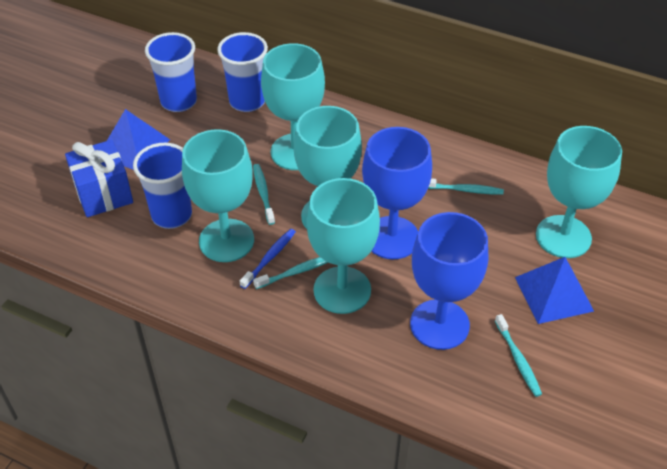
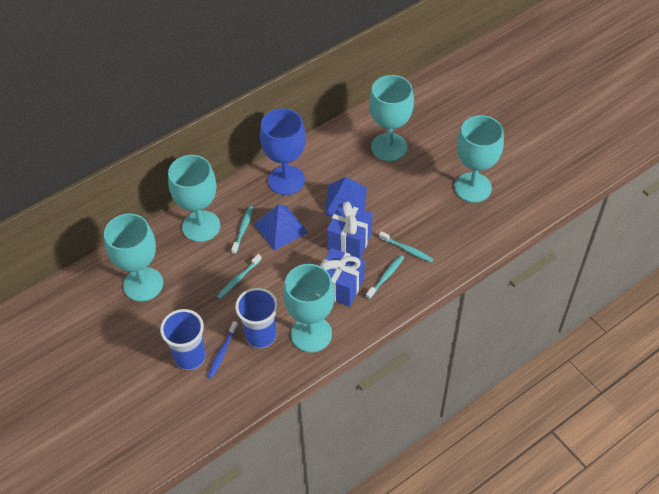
blue cup: 3 -> 2
blue gift: 1 -> 2
blue goblet: 2 -> 1

